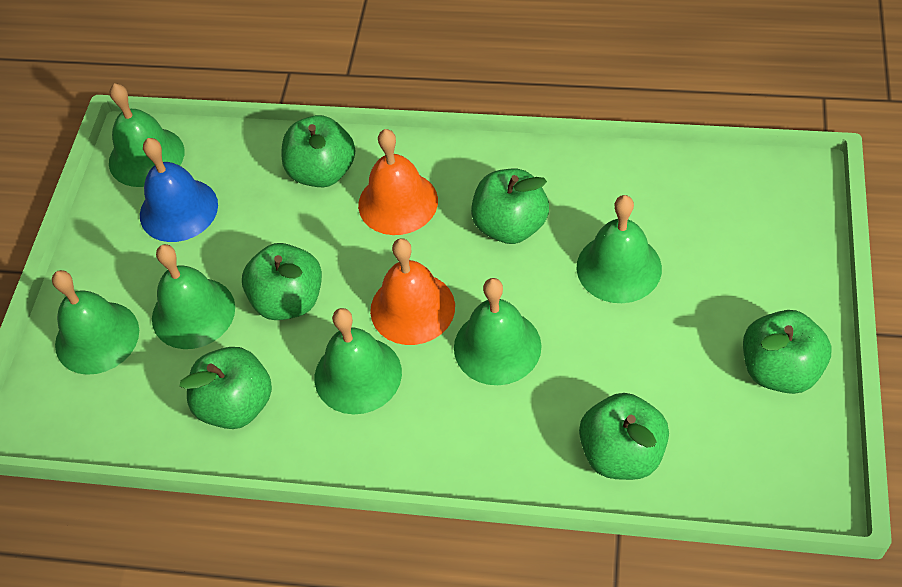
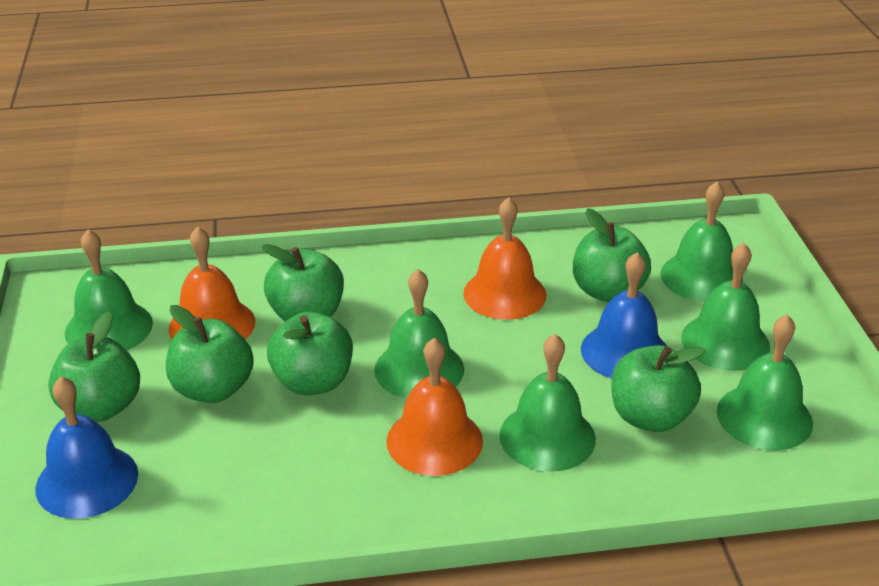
blue bell: 1 -> 2
orange bell: 2 -> 3

